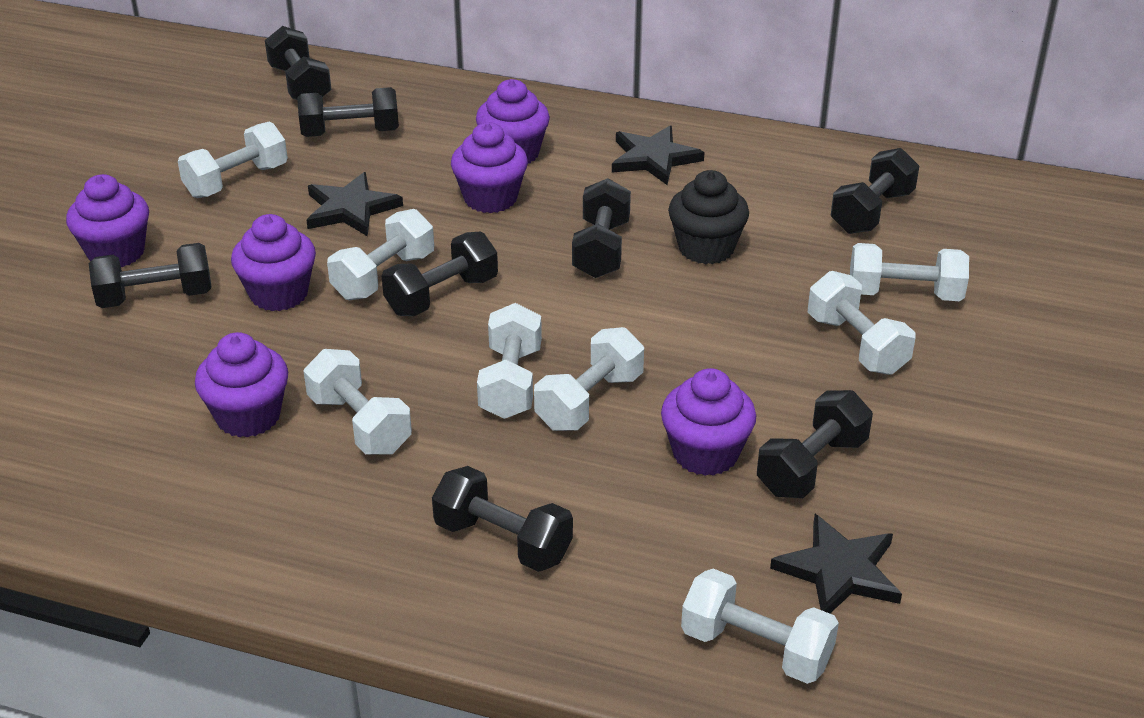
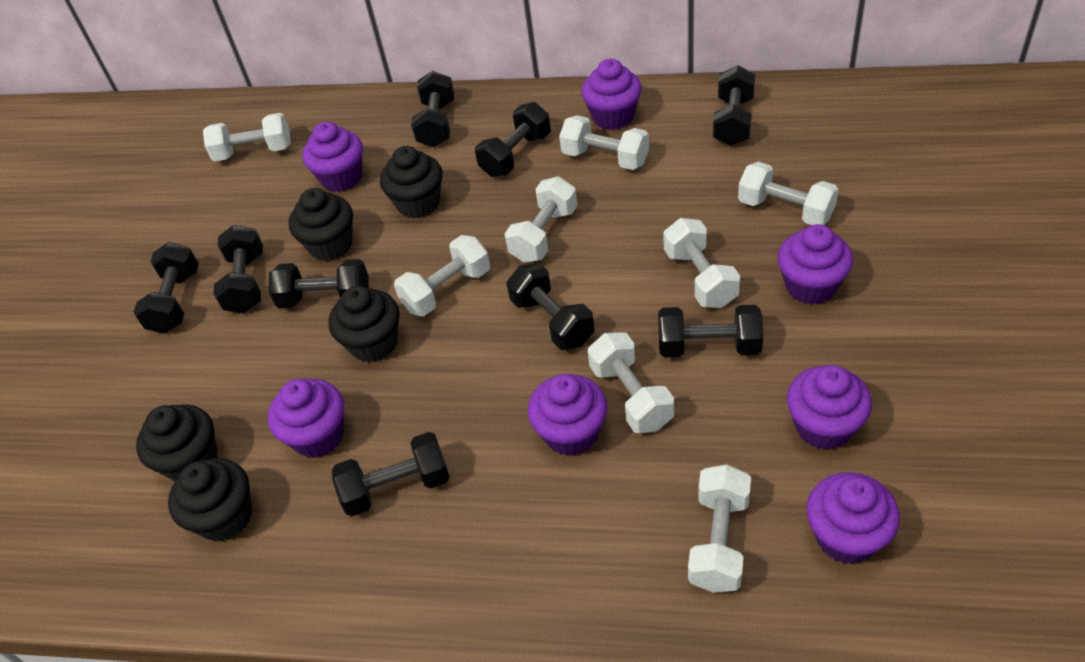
black cupcake: 1 -> 5
black dumbbell: 8 -> 9
black star: 3 -> 0
purple cupcake: 6 -> 7

